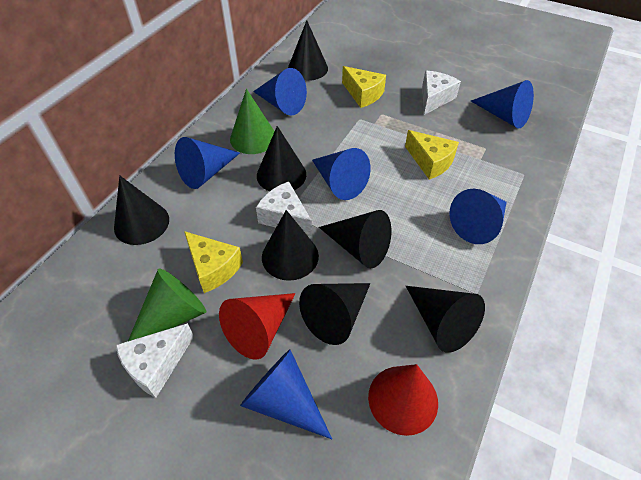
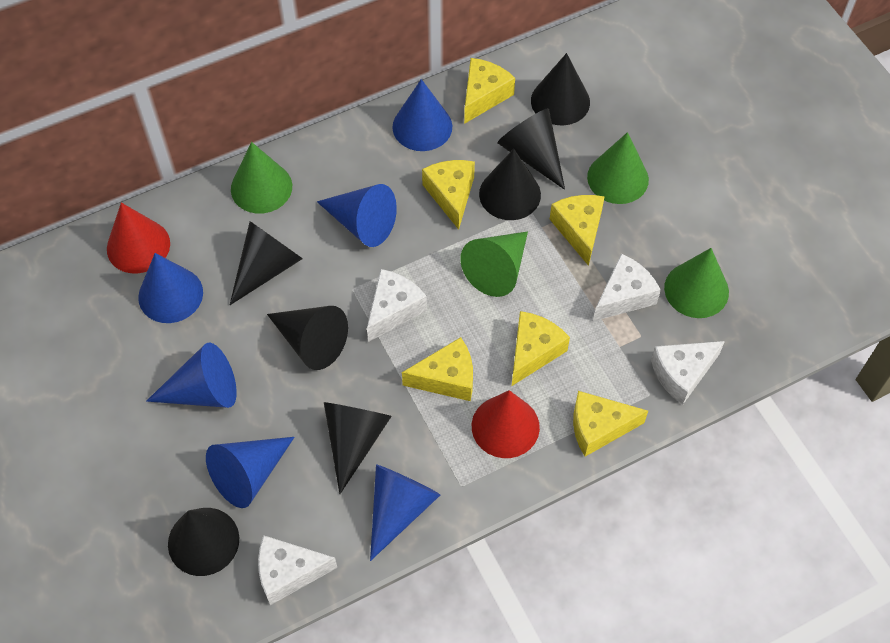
green cone: 2 -> 4
white cheese: 3 -> 4
yellow cheese: 3 -> 6

